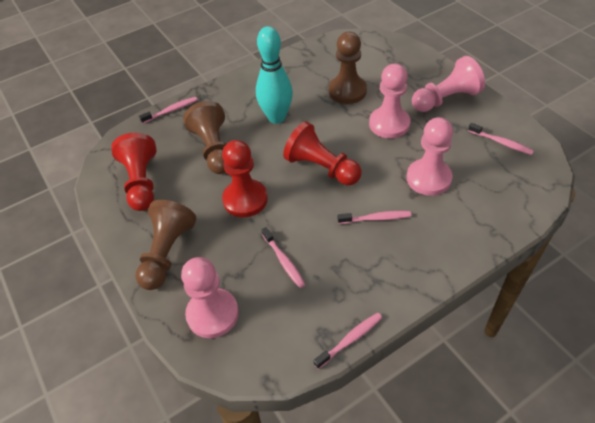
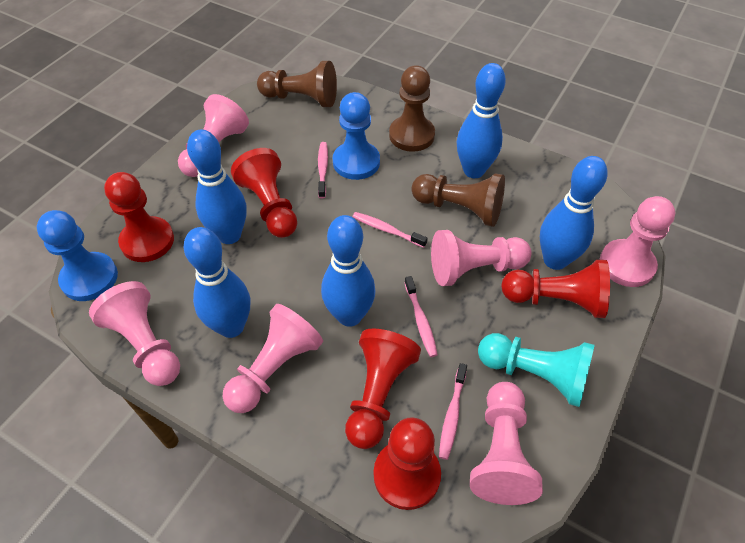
blue bowling pin: 0 -> 5
blue pawn: 0 -> 2
pink pawn: 4 -> 6
pink toothbrush: 5 -> 4
red pawn: 3 -> 5
turquoise bowling pin: 1 -> 0
turquoise pawn: 0 -> 1

